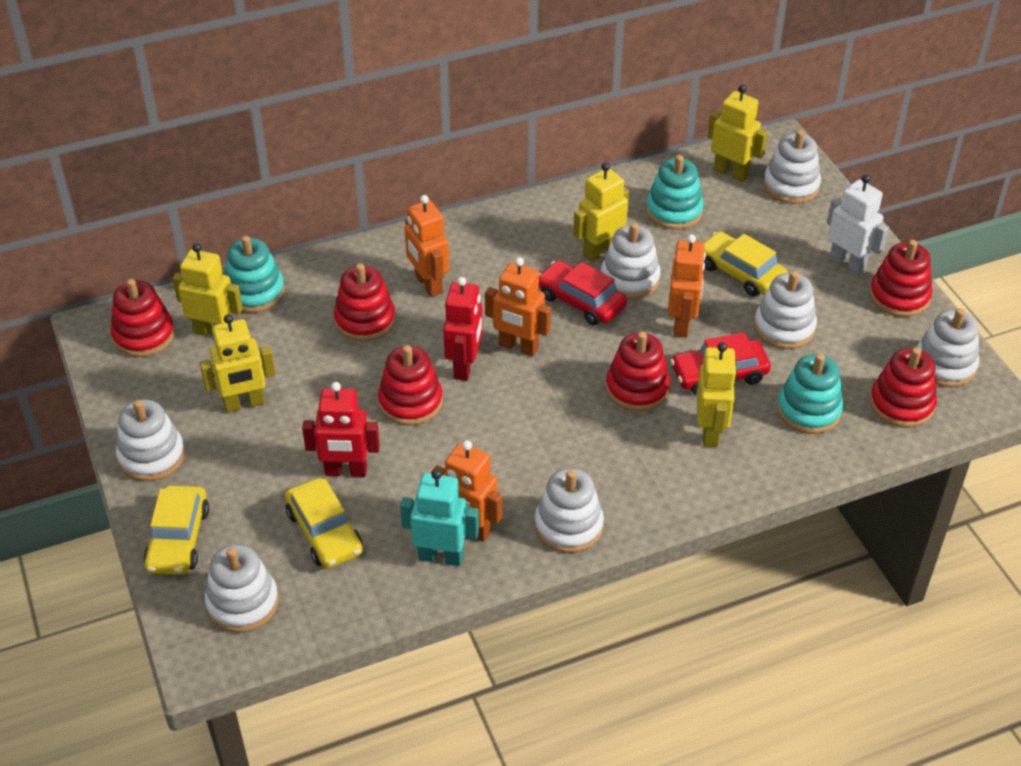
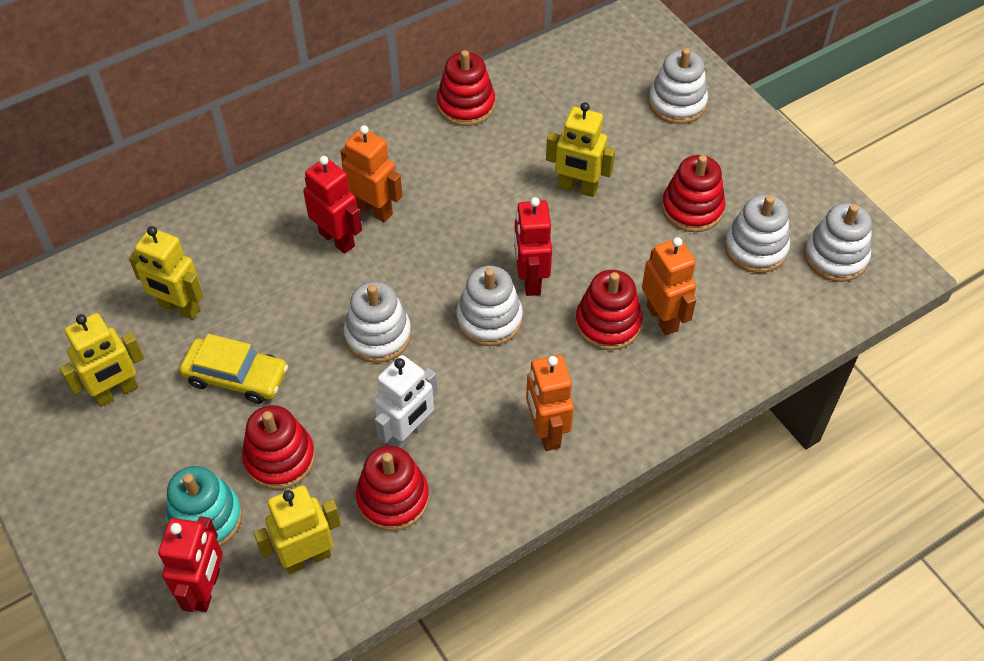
orange robot: 4 -> 3
red car: 2 -> 0
red robot: 2 -> 3
red stacking toy: 6 -> 5
turquoise robot: 1 -> 0
turquoise stacking toy: 3 -> 1
white stacking toy: 7 -> 5
yellow car: 3 -> 1
yellow robot: 5 -> 4

